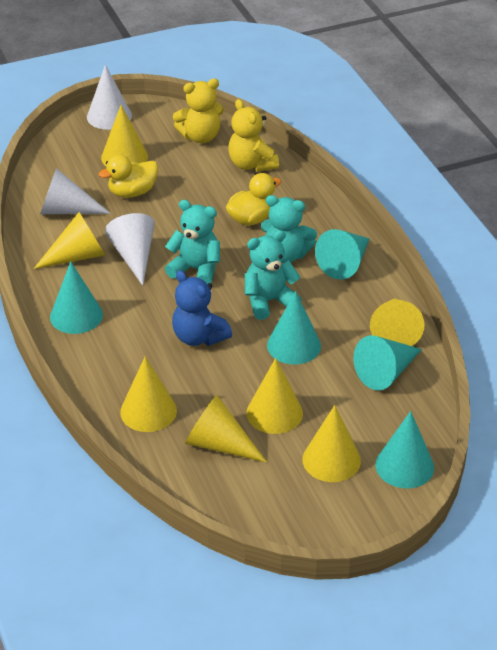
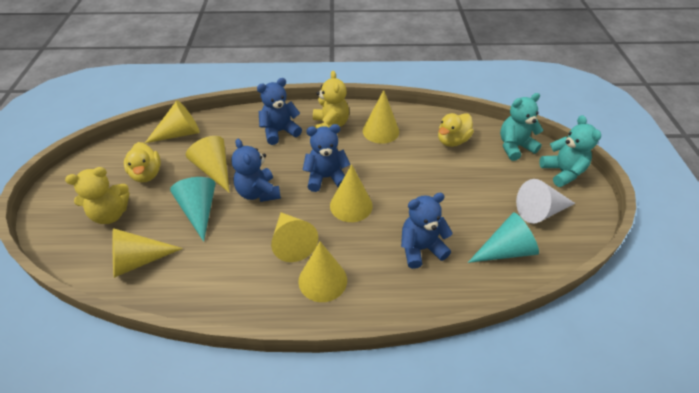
blue teddy bear: 1 -> 4
turquoise cone: 5 -> 2
turquoise teddy bear: 3 -> 2
white cone: 3 -> 1

